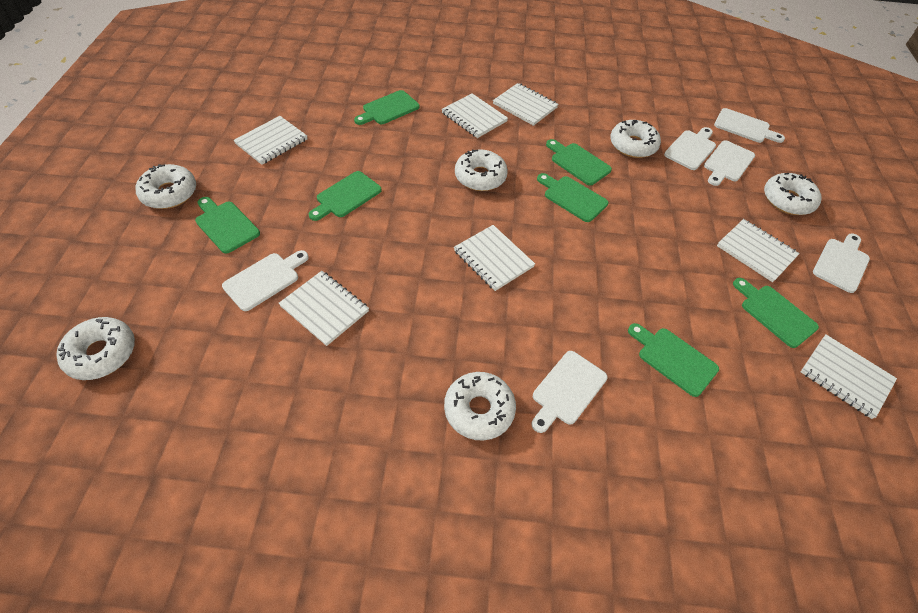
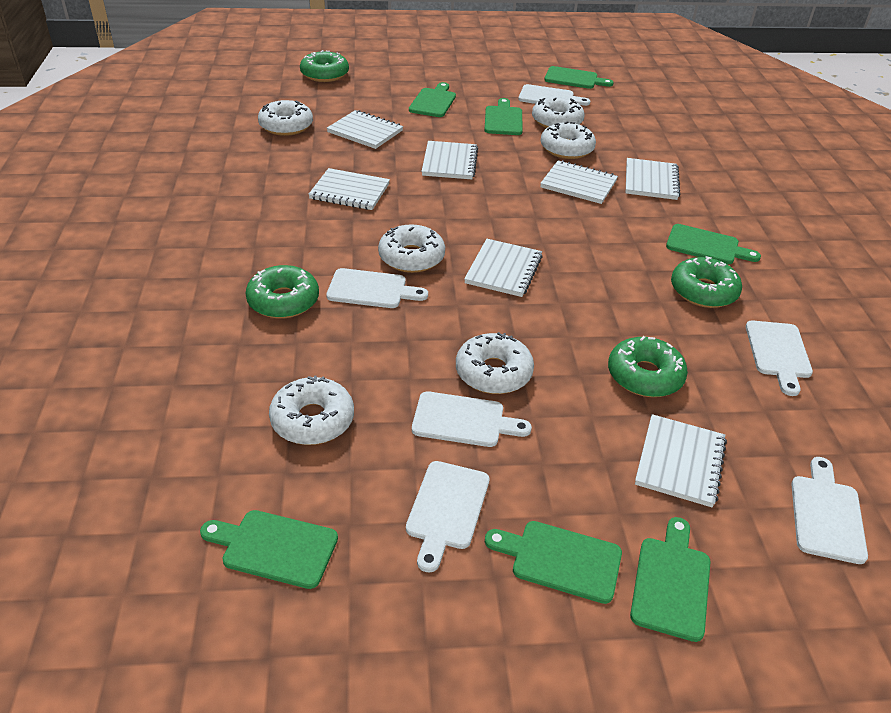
green donut: 0 -> 4

